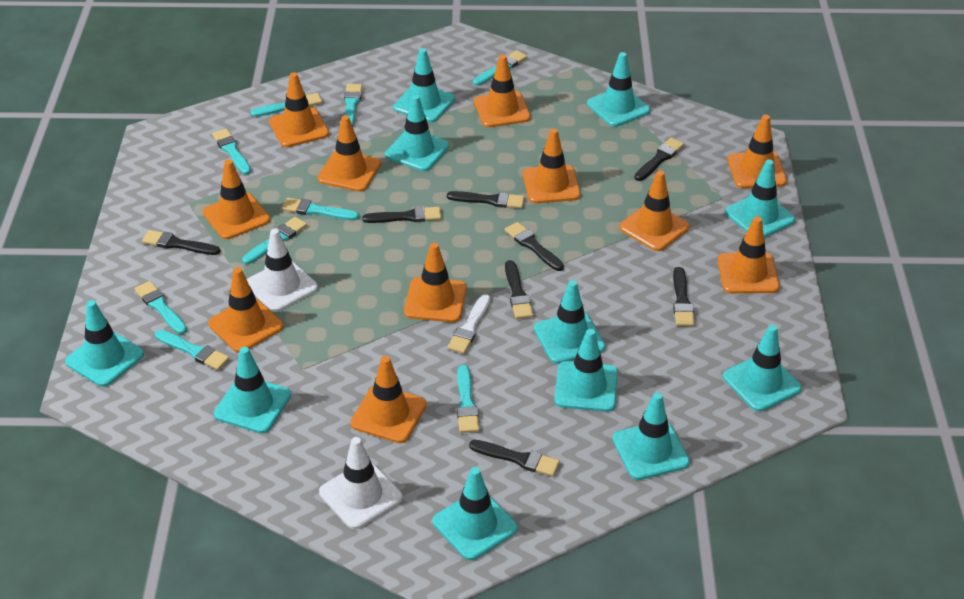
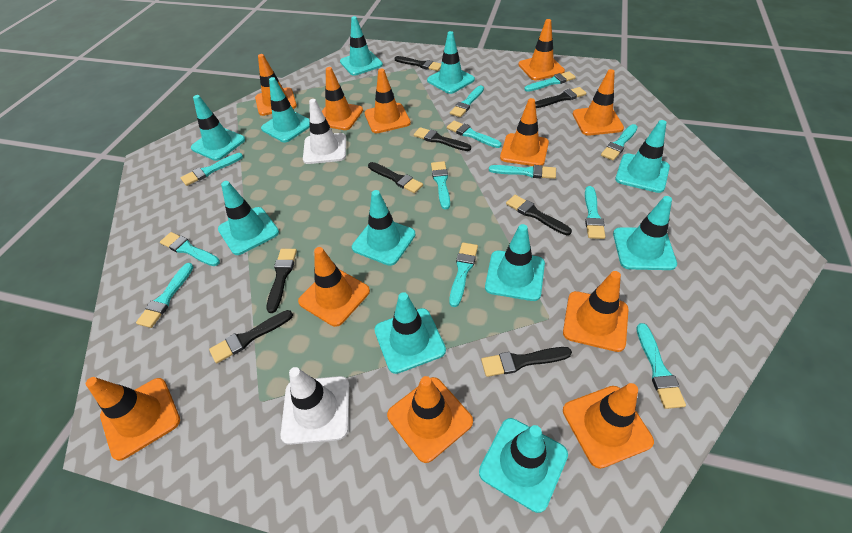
turquoise brush: 9 -> 12
white brush: 1 -> 0

